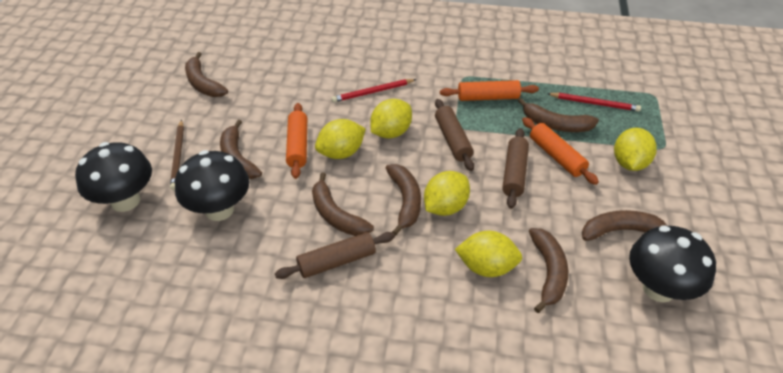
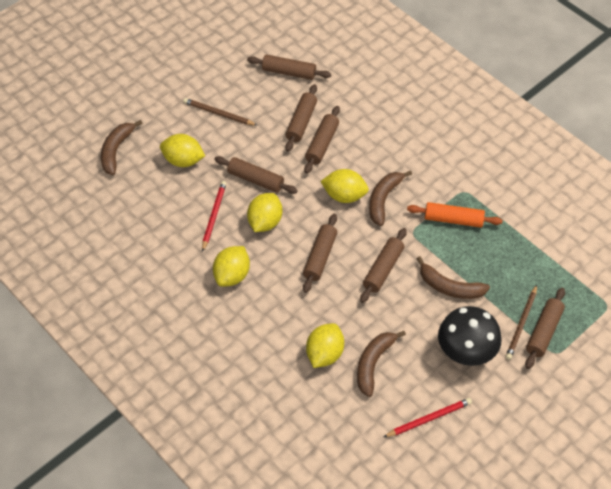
black mushroom: 3 -> 1
brown banana: 7 -> 4
brown pencil: 1 -> 2
brown rolling pin: 3 -> 7
orange rolling pin: 3 -> 1

